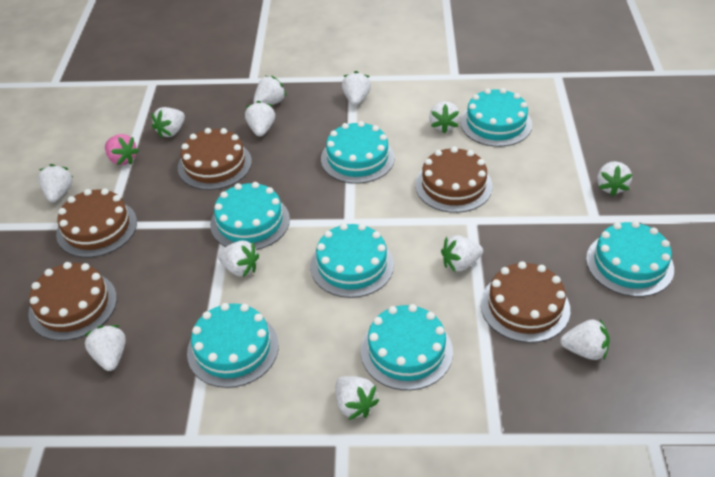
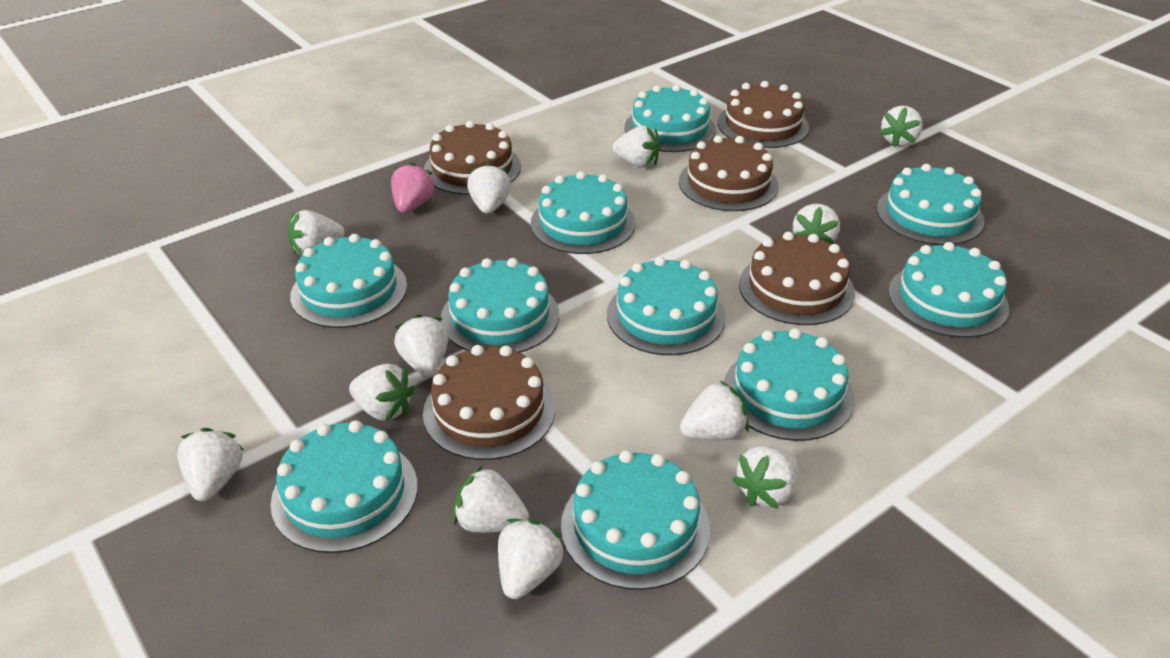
turquoise cake: 7 -> 10

